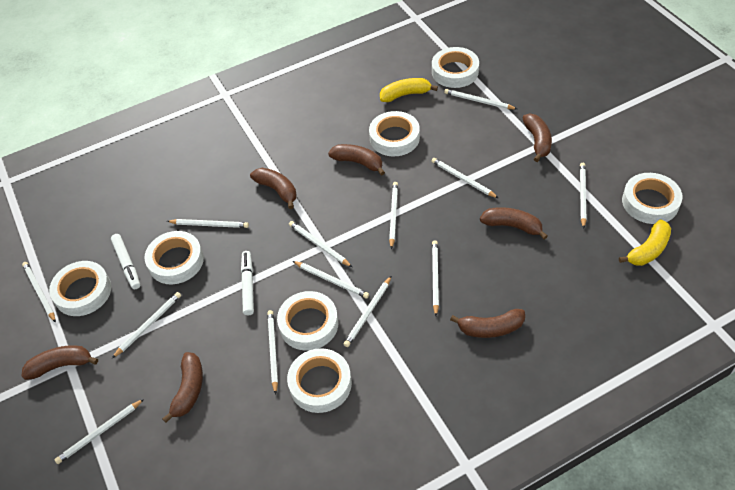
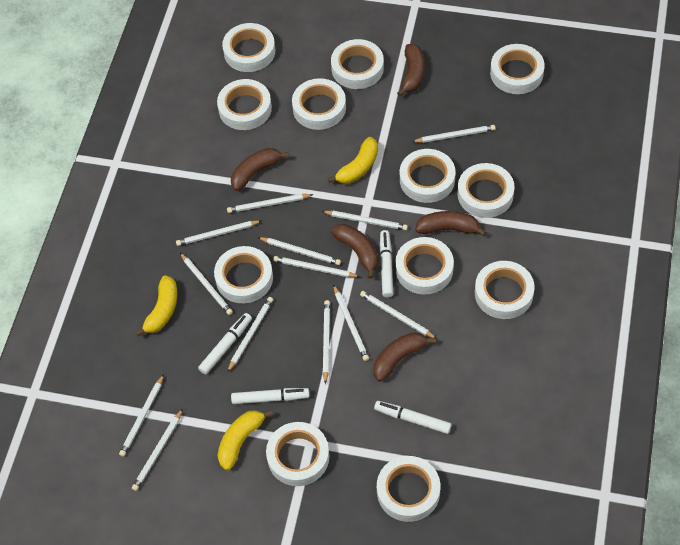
brown banana: 7 -> 5
white marker: 2 -> 4
white tape: 7 -> 12
yellow banana: 2 -> 3

